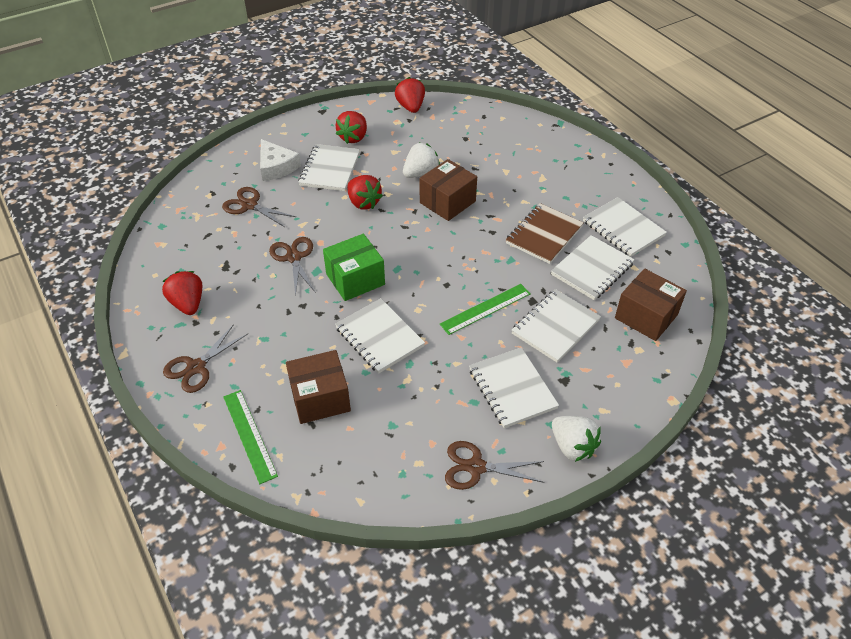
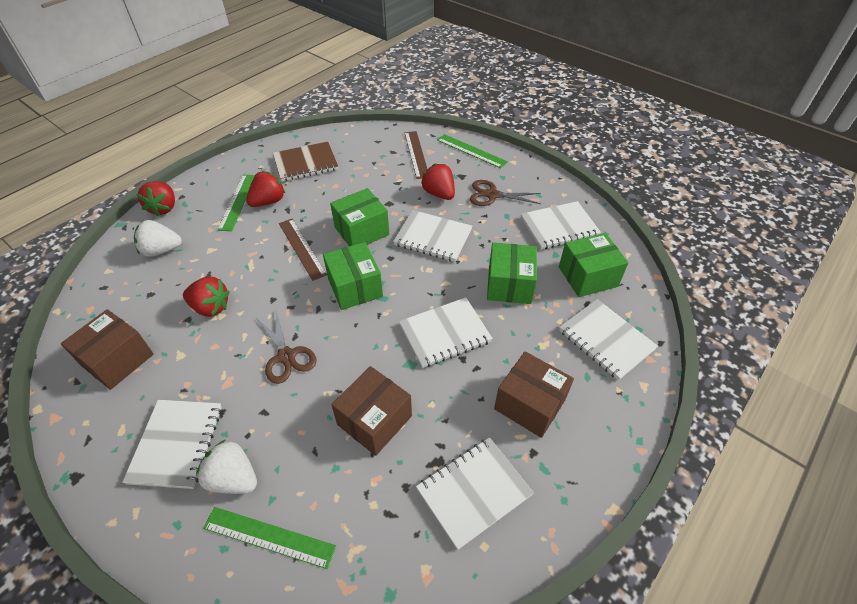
brown ruler: 0 -> 2
brown scissors: 4 -> 2
green box: 1 -> 4
green ruler: 2 -> 3
white cheese: 1 -> 0

